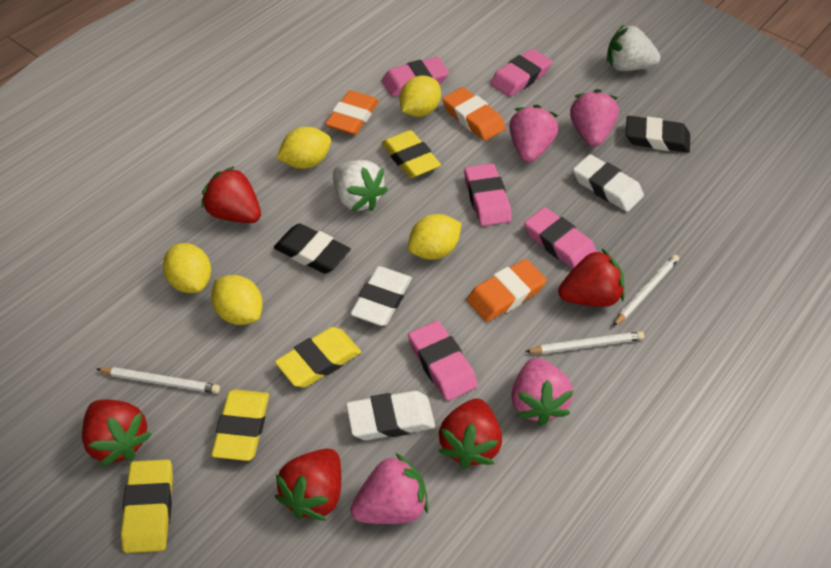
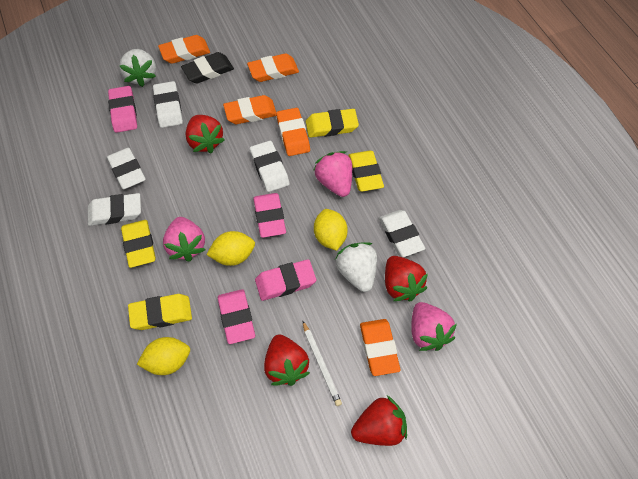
black eraser: 2 -> 1
orange eraser: 3 -> 5
pink eraser: 5 -> 4
pink strawberry: 4 -> 3
red strawberry: 5 -> 4
white eraser: 3 -> 5
white pencil: 3 -> 1
yellow lemon: 5 -> 3

